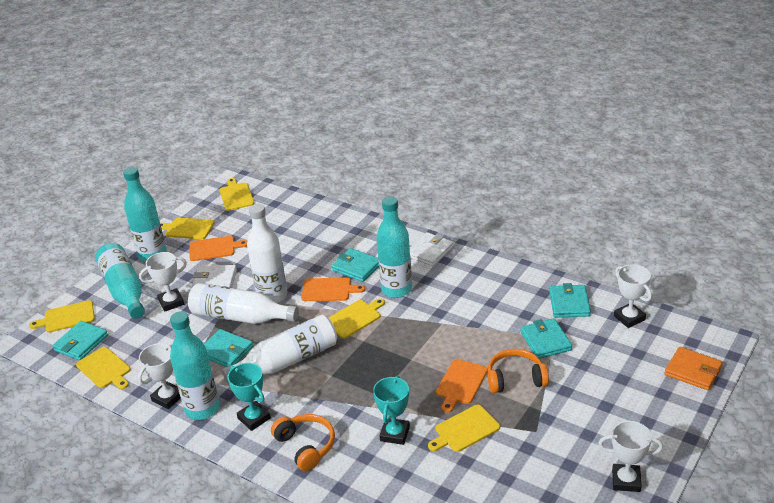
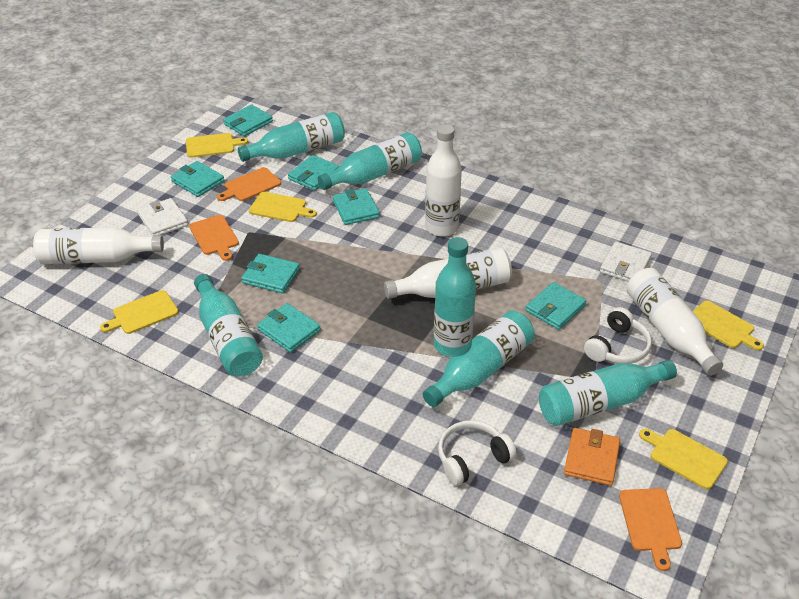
orange headphones: 2 -> 0
turquoise bottle: 4 -> 6
turquoise trophy: 2 -> 0
turquoise wallet: 5 -> 7
white bottle: 3 -> 4
white headphones: 0 -> 2
white trophy: 4 -> 0
yellow cutting board: 6 -> 5

